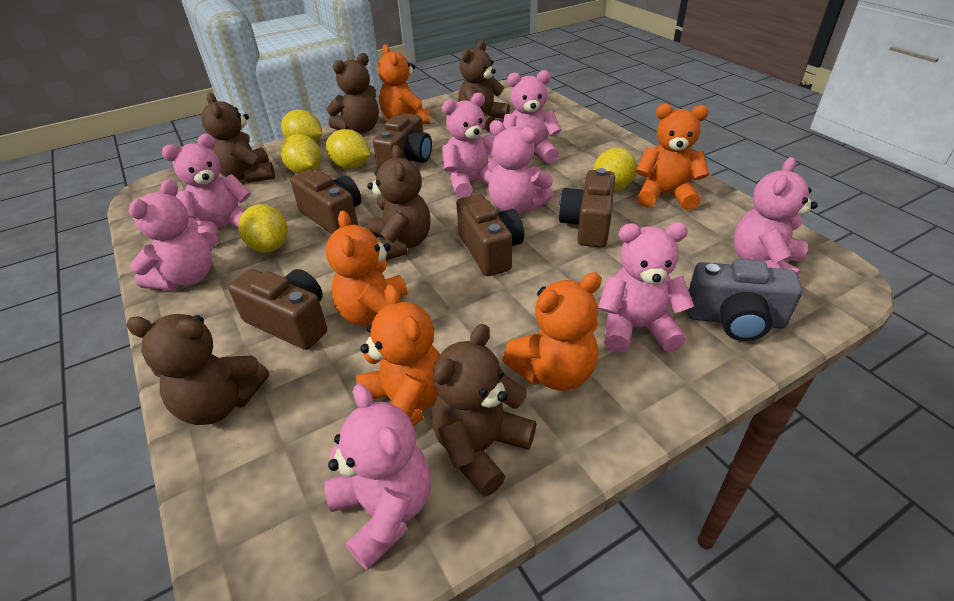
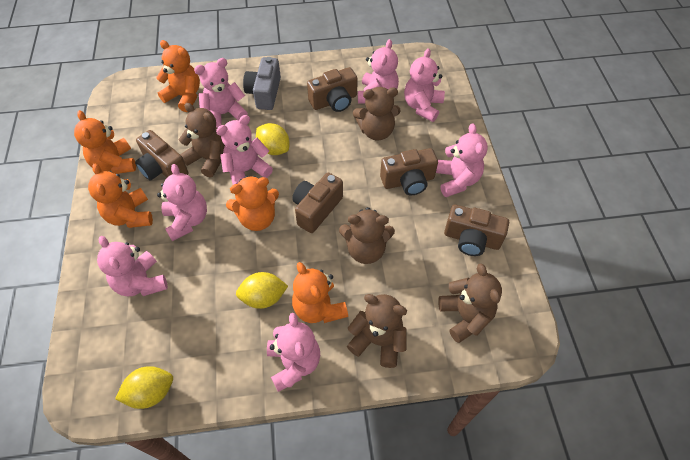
brown teddy bear: 6 -> 5
yellow lemon: 5 -> 3

